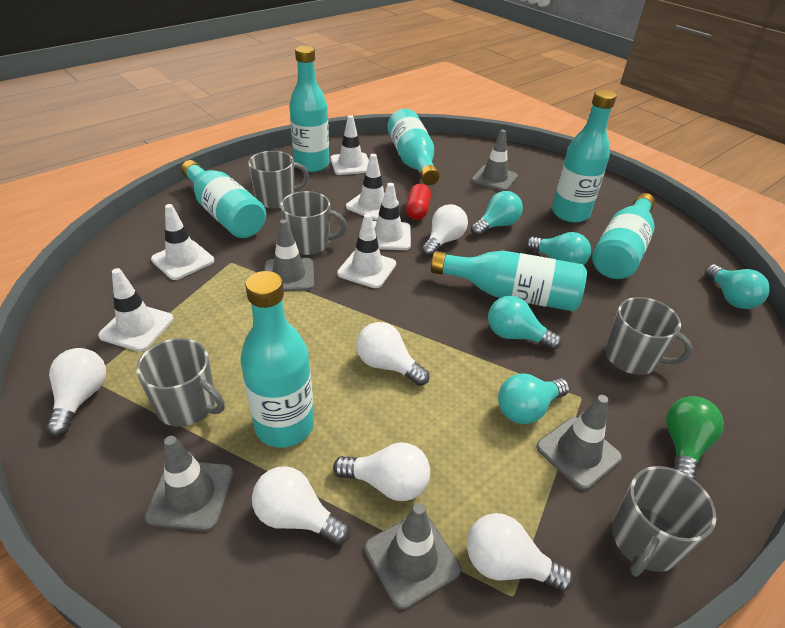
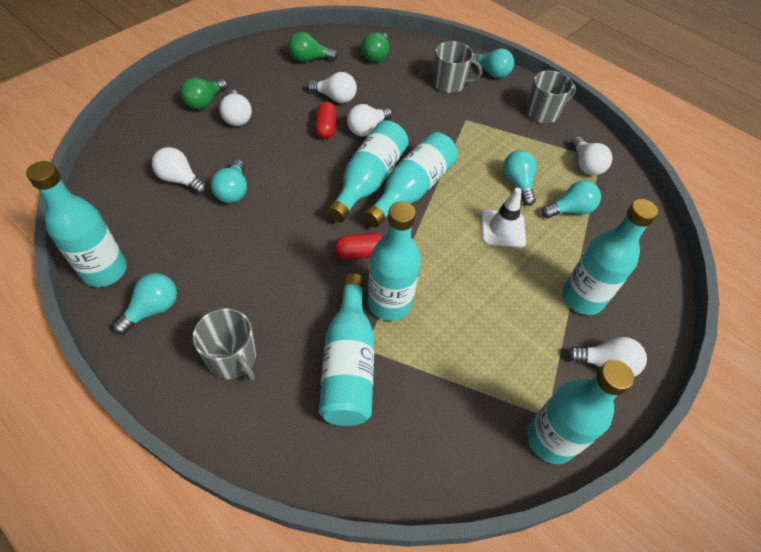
green light bulb: 1 -> 3
grey mug: 5 -> 3
grey traffic cone: 5 -> 0
red capsule: 1 -> 2
white traffic cone: 6 -> 1

